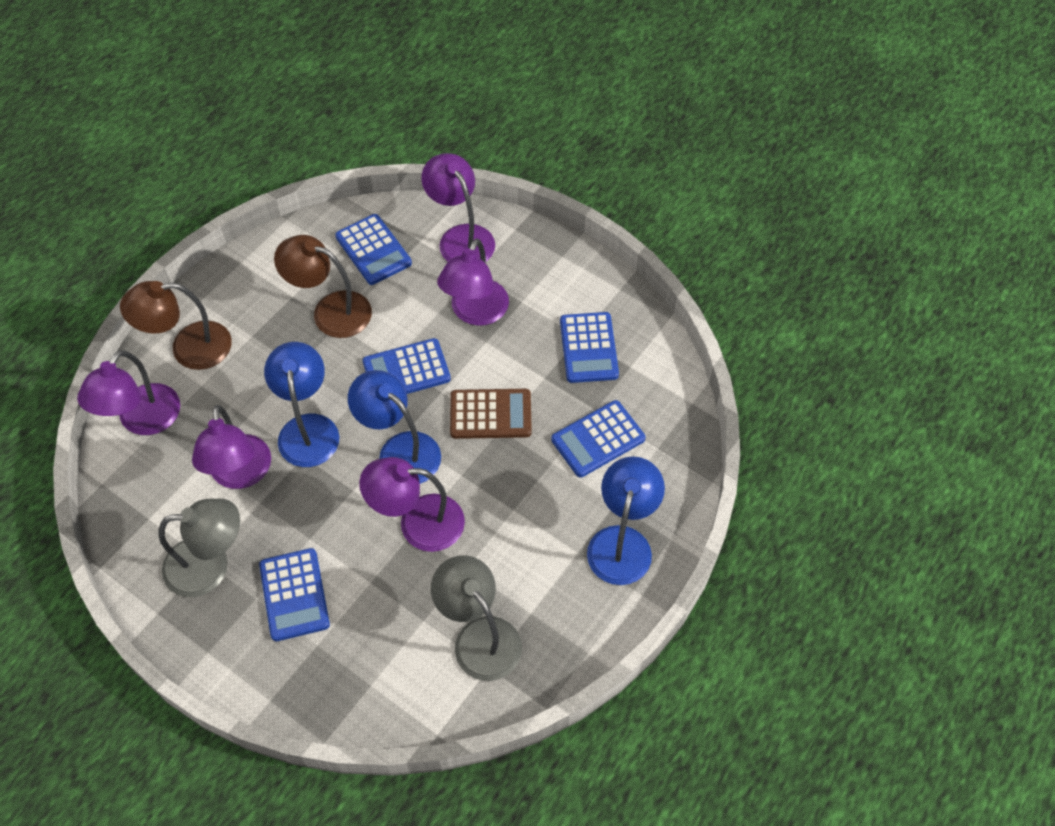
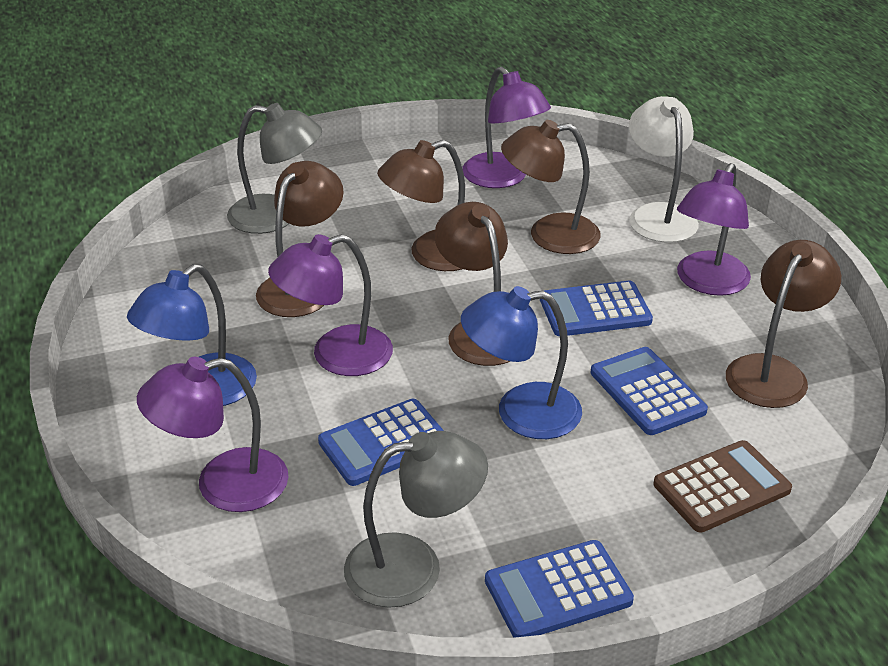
blue calculator: 5 -> 4
blue lamp: 3 -> 2
brown lamp: 2 -> 5
purple lamp: 5 -> 4
white lamp: 0 -> 1

